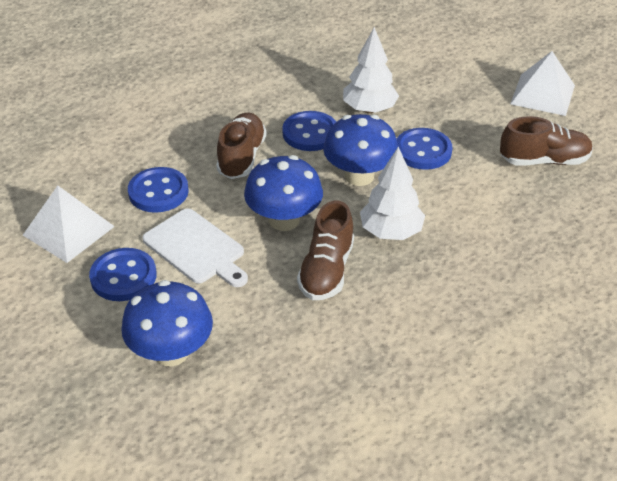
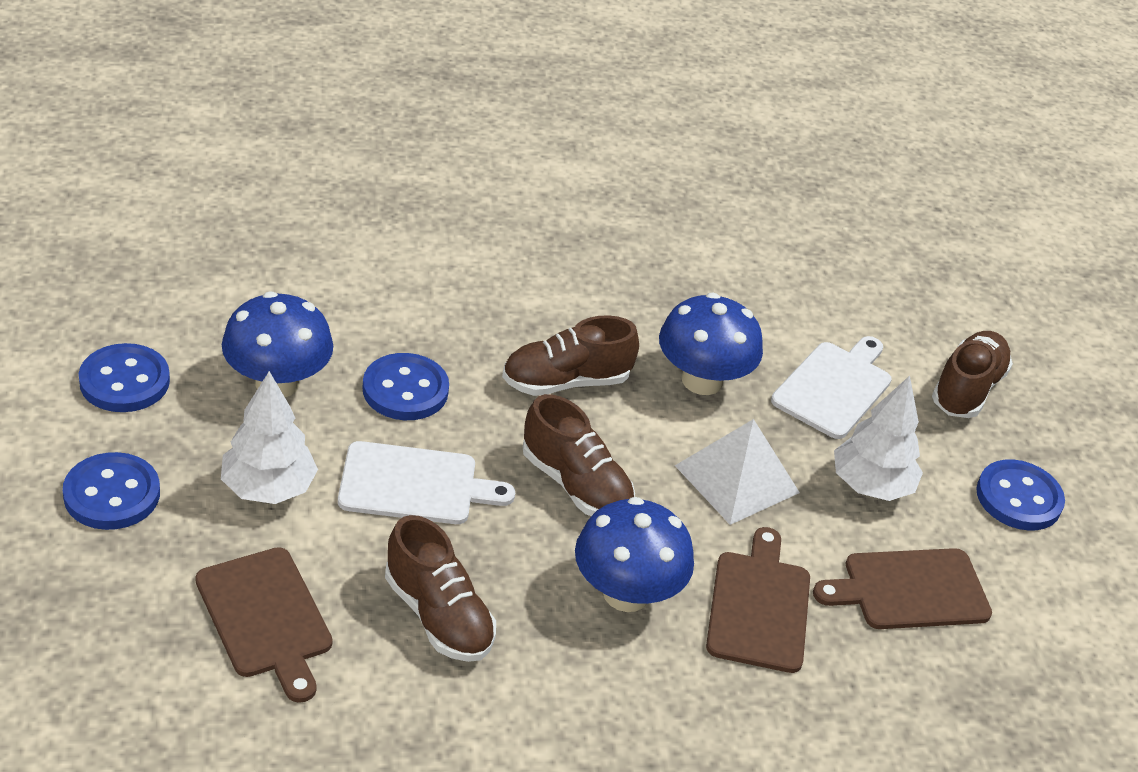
brown cutting board: 0 -> 3
brown shoe: 3 -> 4
white cutting board: 1 -> 2
white pyramid: 2 -> 1

